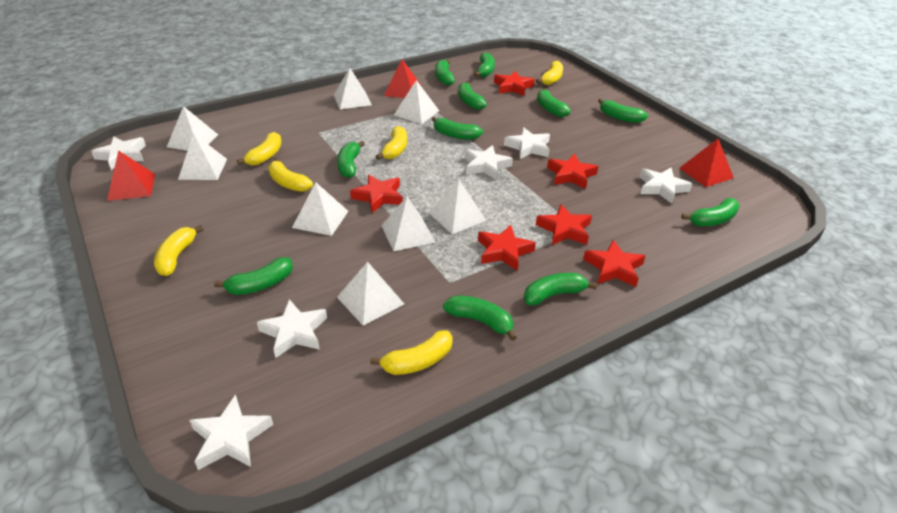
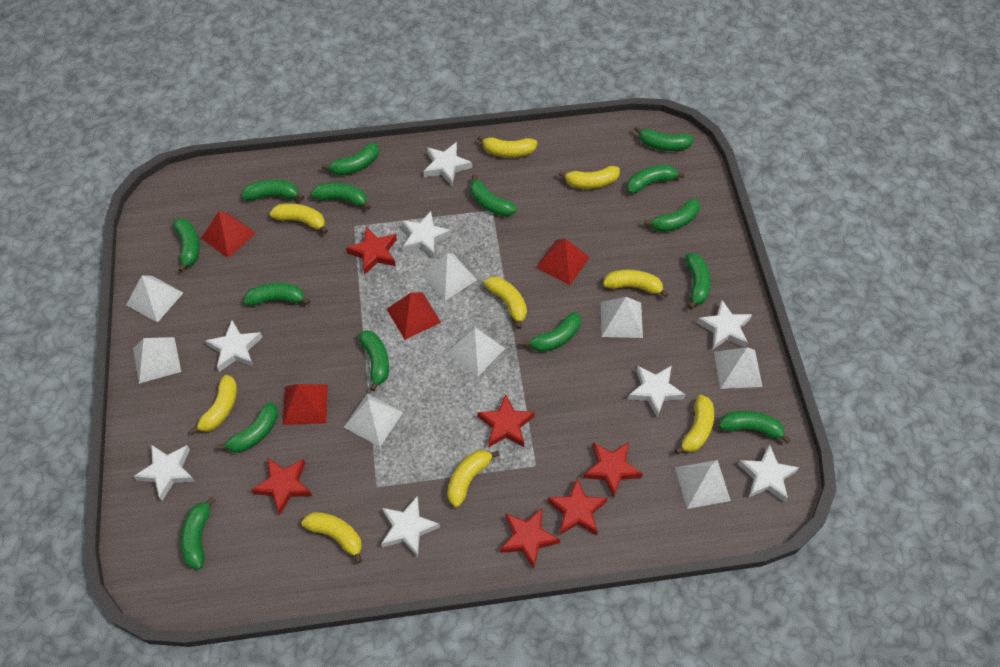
green banana: 11 -> 15
red pyramid: 3 -> 4
white star: 6 -> 8
yellow banana: 6 -> 9

